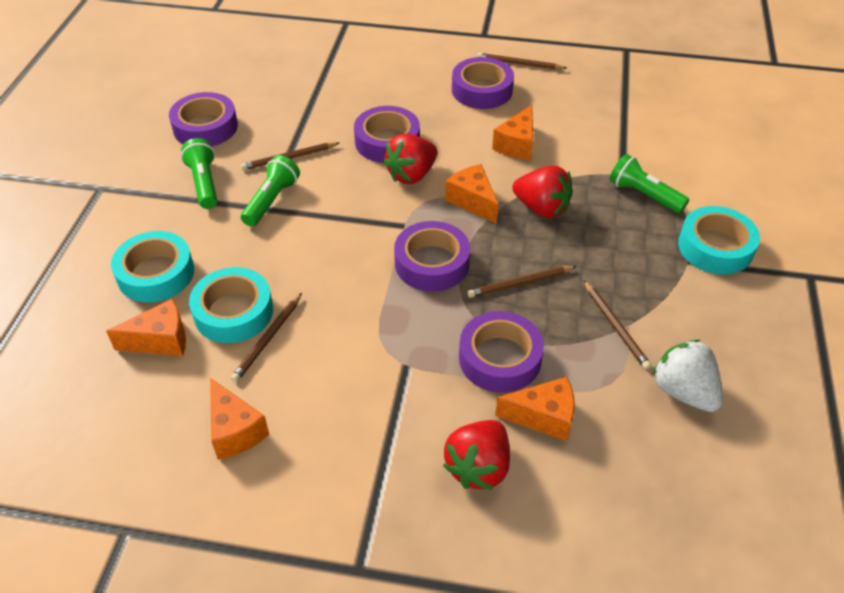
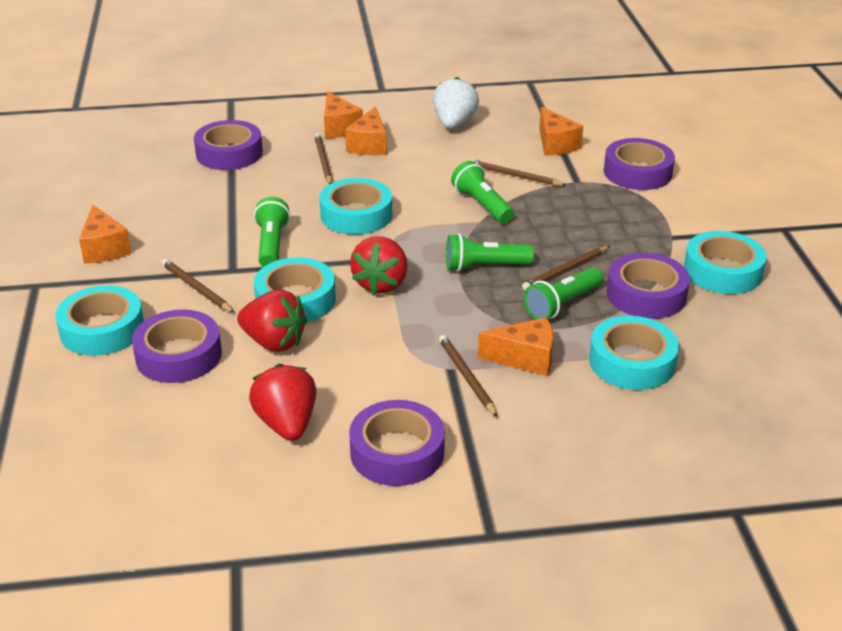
green flashlight: 3 -> 4
turquoise tape: 3 -> 5

